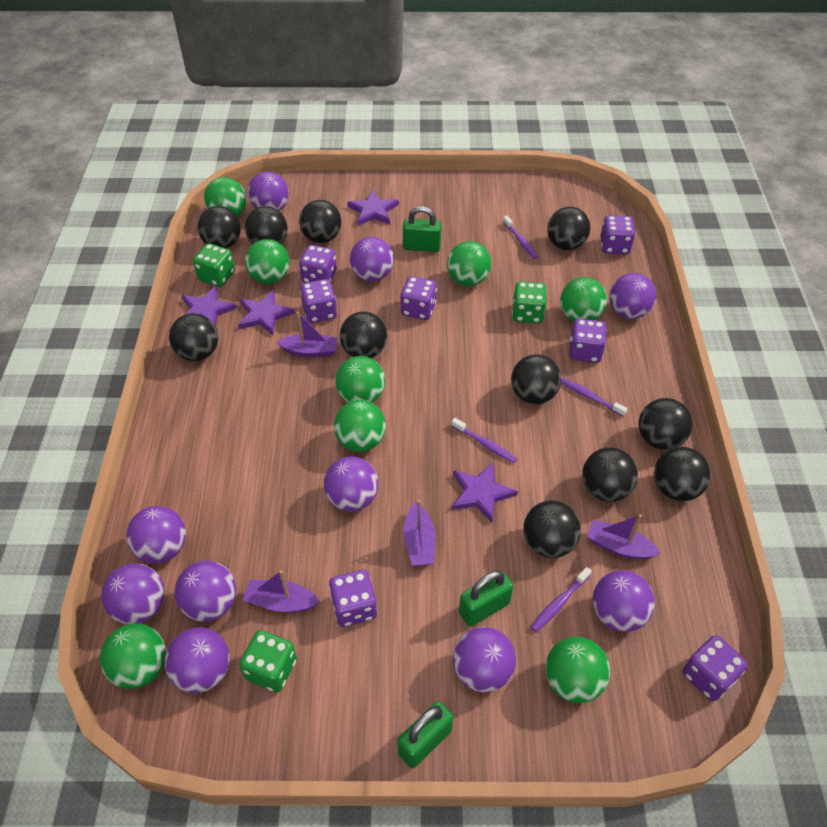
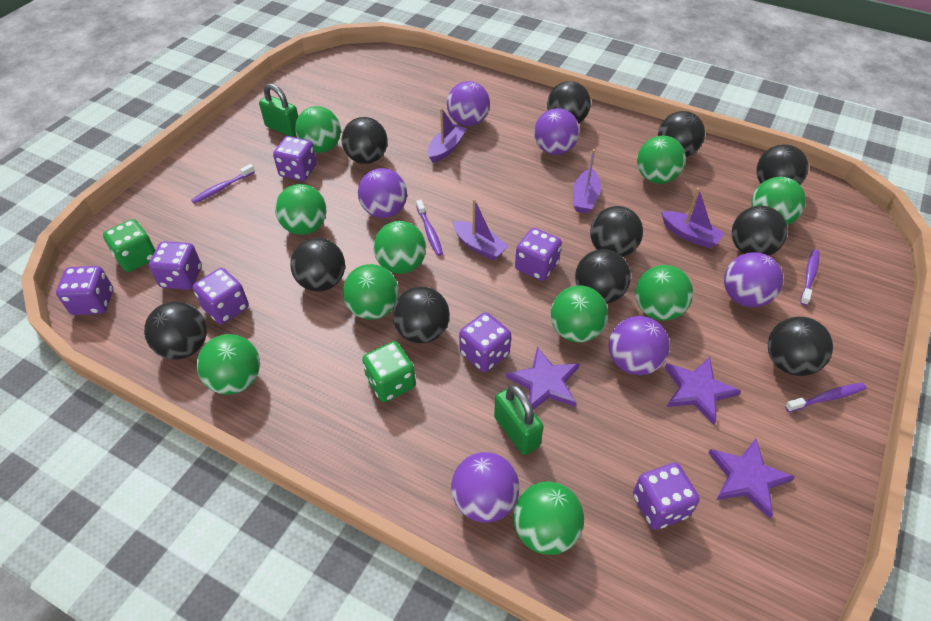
green ball: 8 -> 10
green dice: 3 -> 2
green padlock: 3 -> 2
purple ball: 10 -> 6
purple star: 4 -> 3

